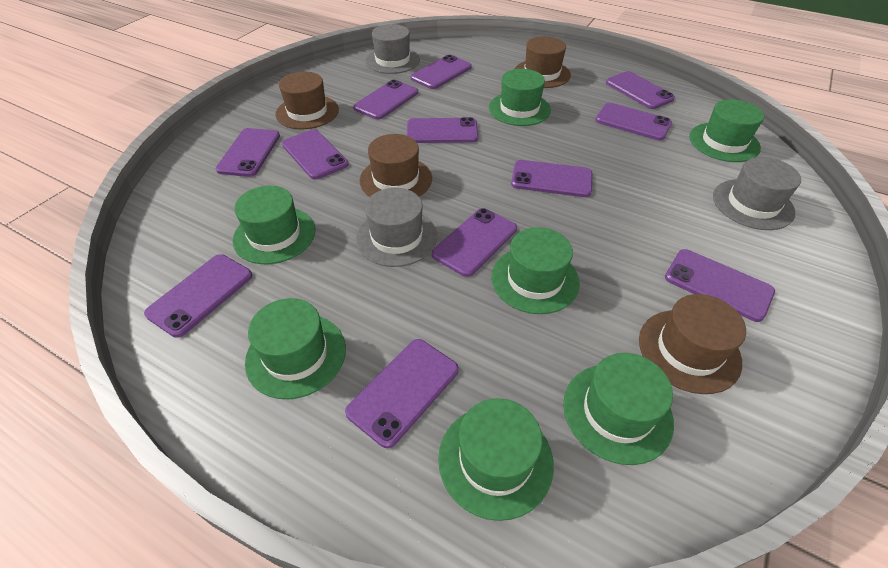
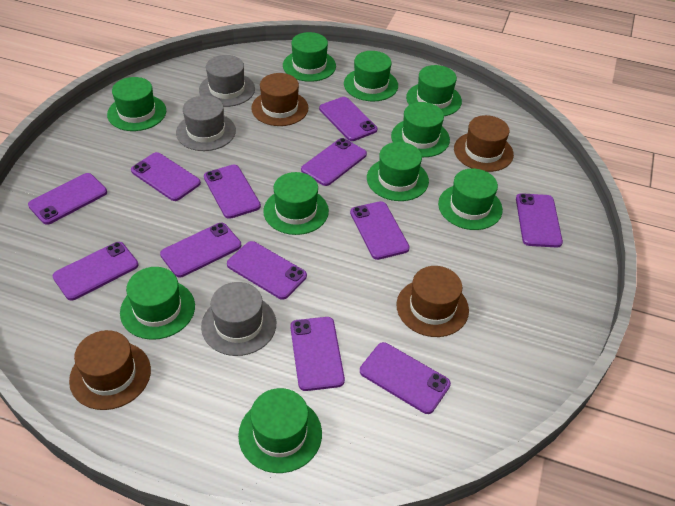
green hat: 7 -> 10

